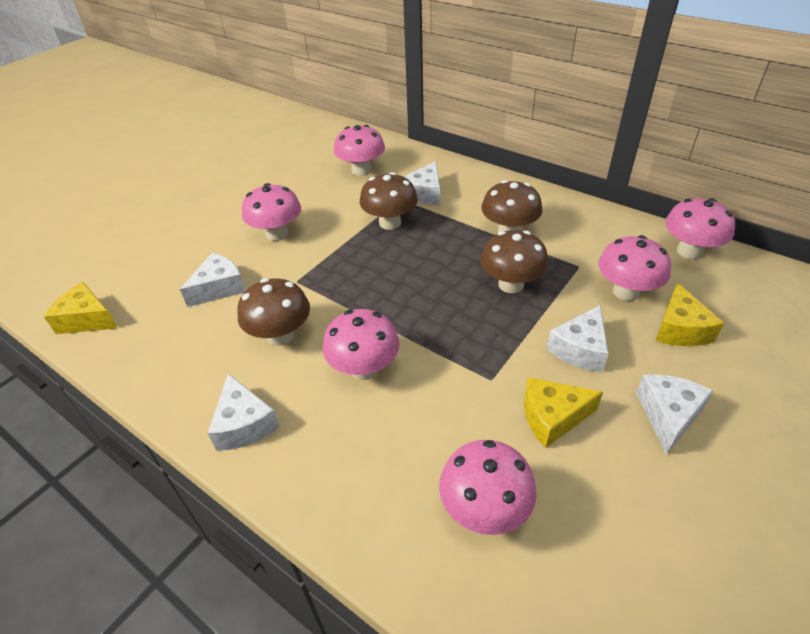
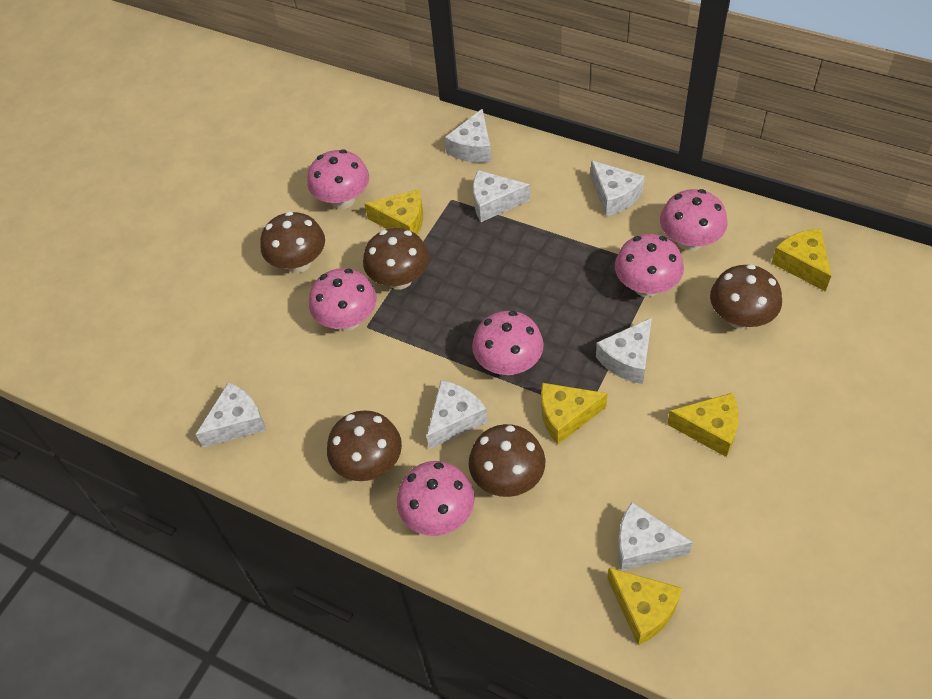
brown mushroom: 4 -> 5
white cheese: 5 -> 7
yellow cheese: 3 -> 5

